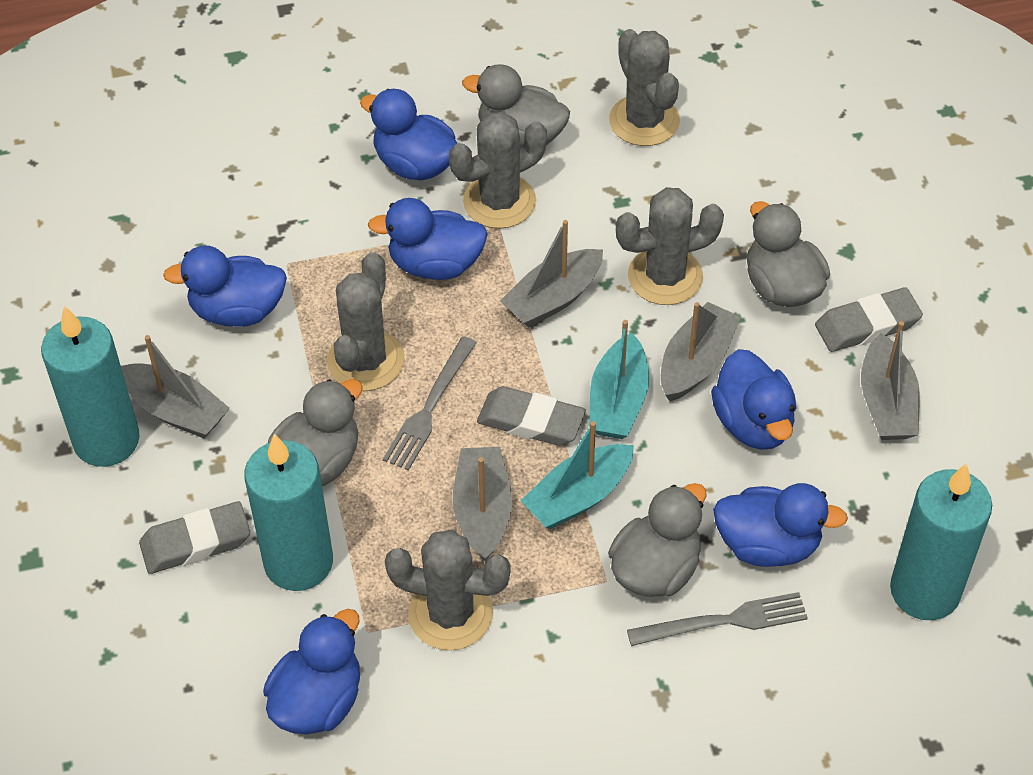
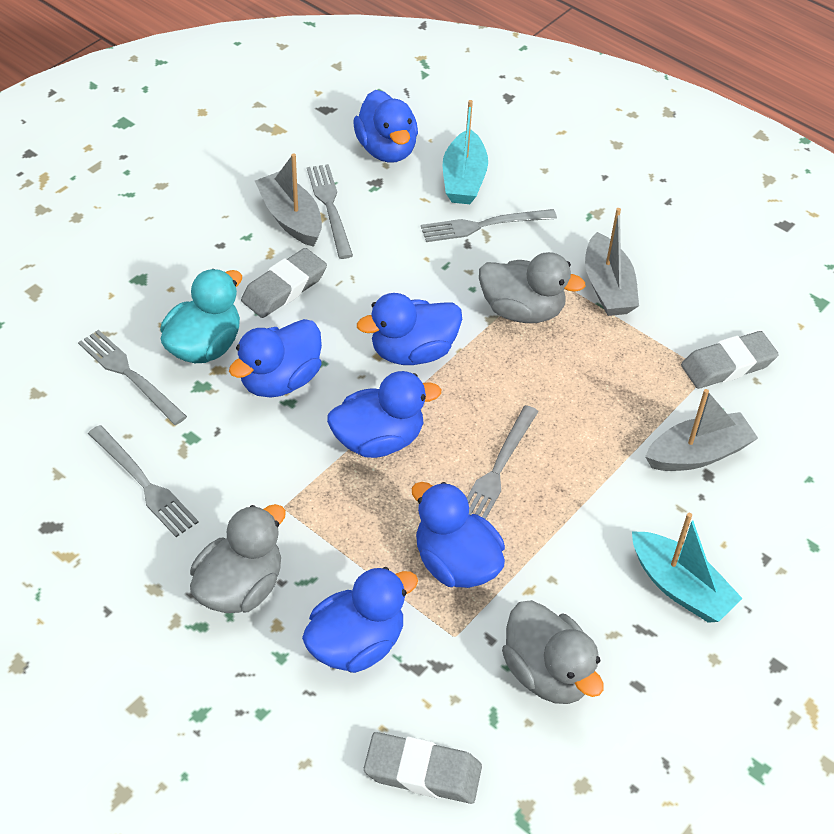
grey boat: 5 -> 3
grey cactus: 5 -> 0
grey duck: 4 -> 3
grey fork: 2 -> 5
turquoise candle: 3 -> 0
turquoise duck: 0 -> 1

